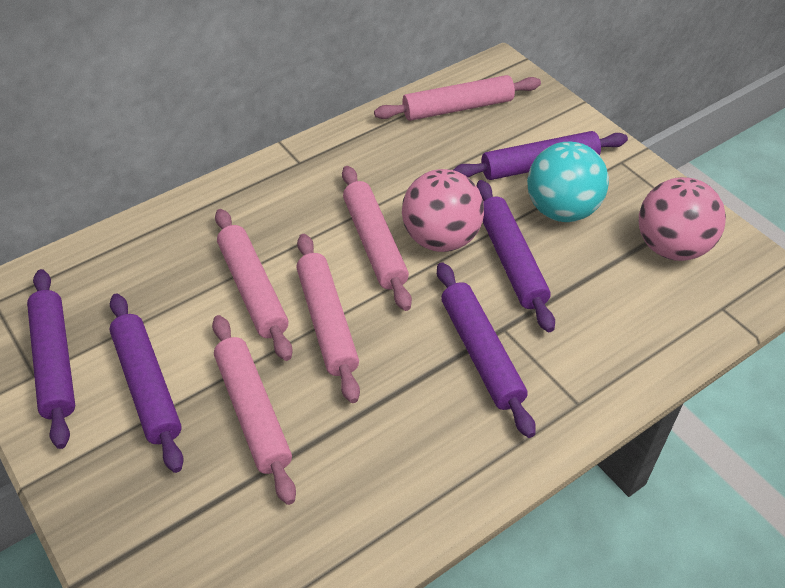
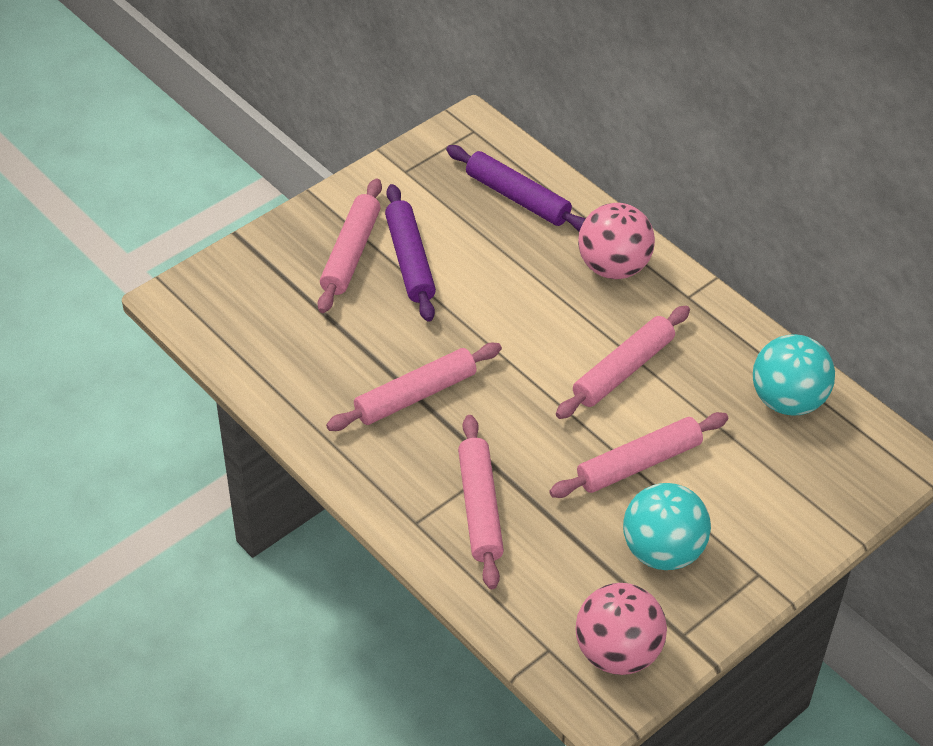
purple rolling pin: 5 -> 2
turquoise ball: 1 -> 2

